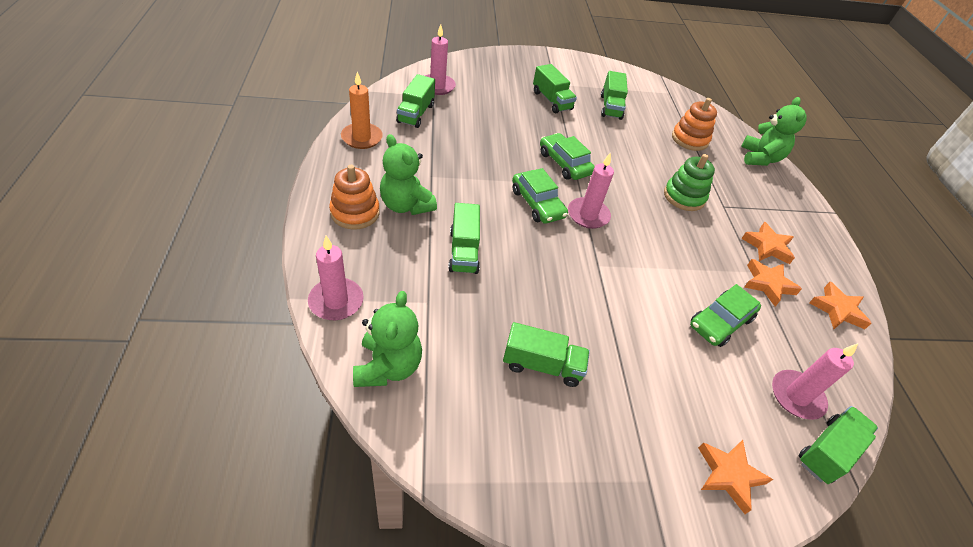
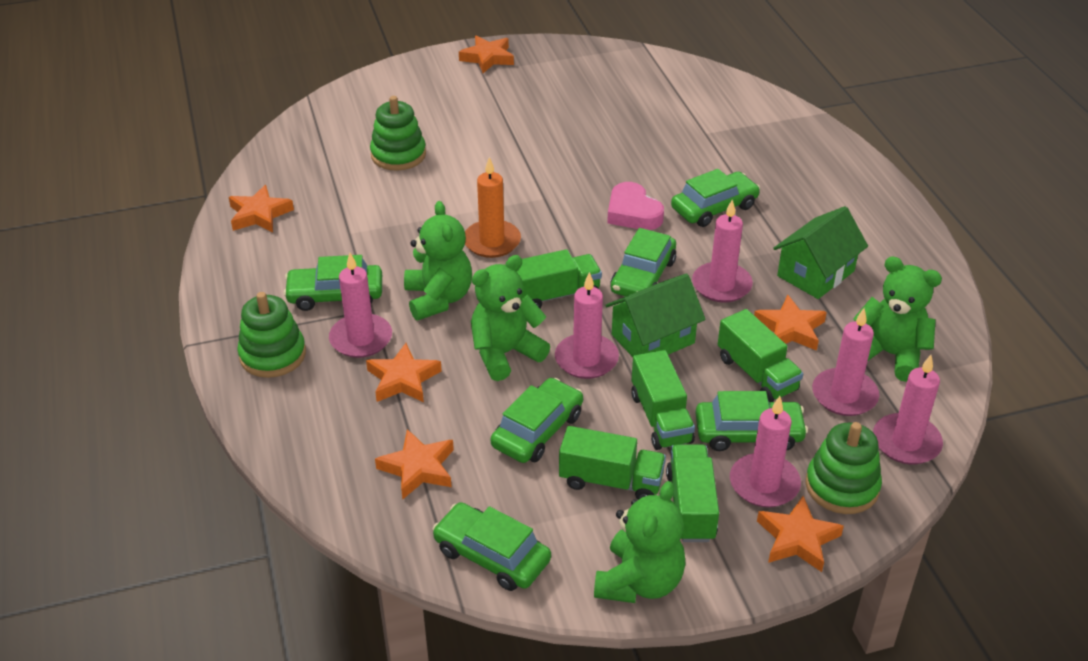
green car: 3 -> 6
green house: 0 -> 2
green stacking toy: 1 -> 3
green teddy bear: 3 -> 4
green truck: 6 -> 5
orange stacking toy: 2 -> 0
orange star: 4 -> 6
pink candle: 4 -> 6
pink heart: 0 -> 1

